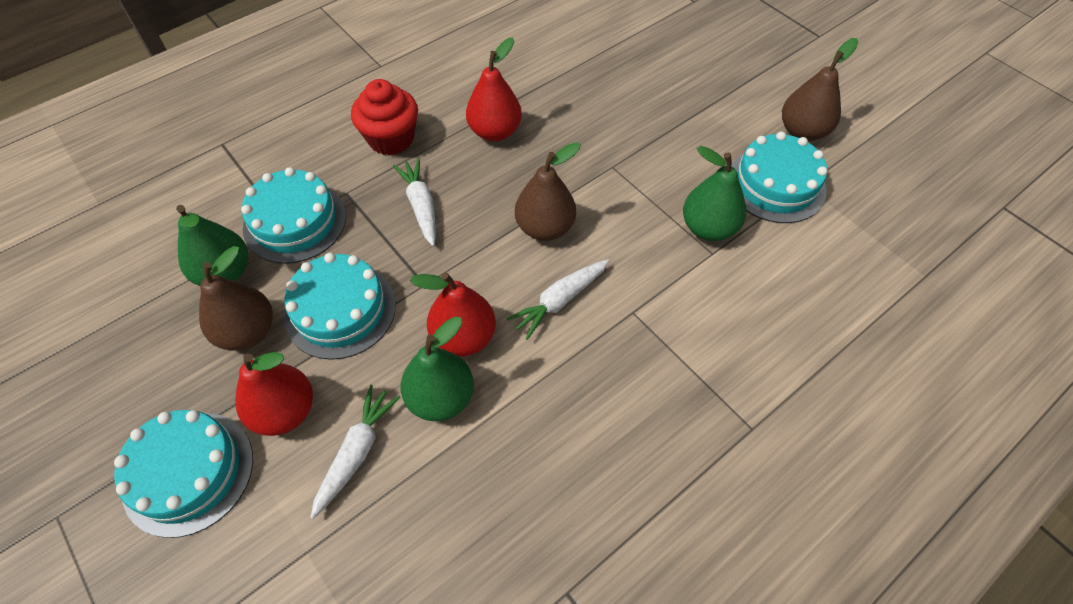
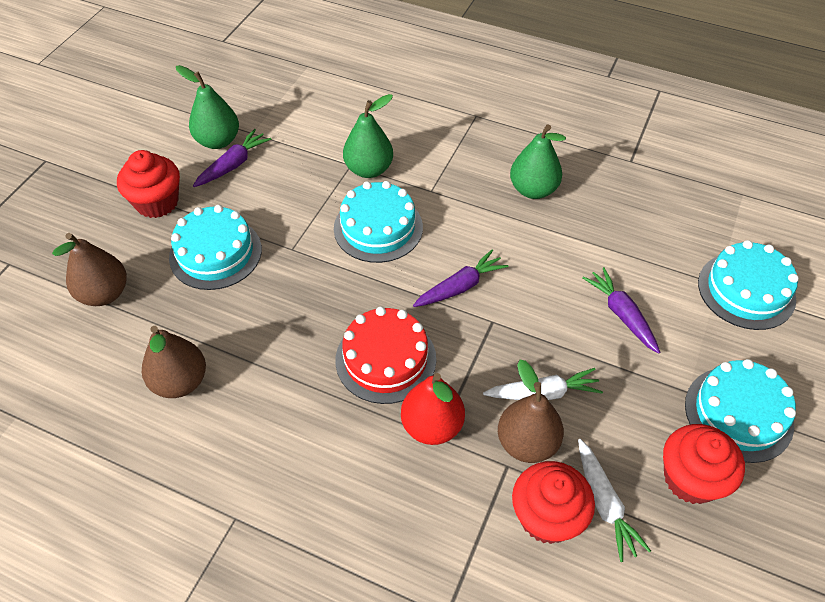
purple carrot: 0 -> 3
red cake: 0 -> 1
red cupcake: 1 -> 3
red pear: 3 -> 1
white carrot: 3 -> 2

